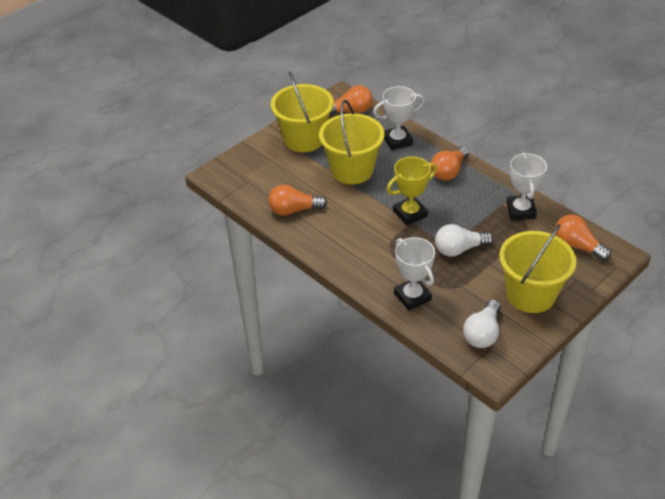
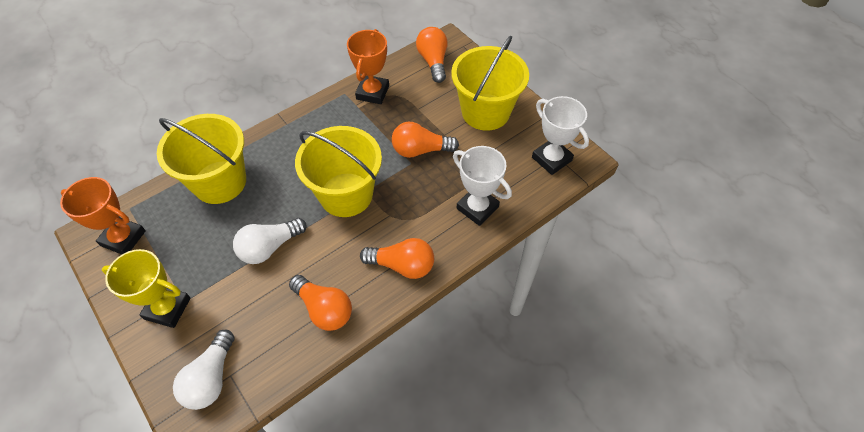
orange trophy: 0 -> 2
white trophy: 3 -> 2

